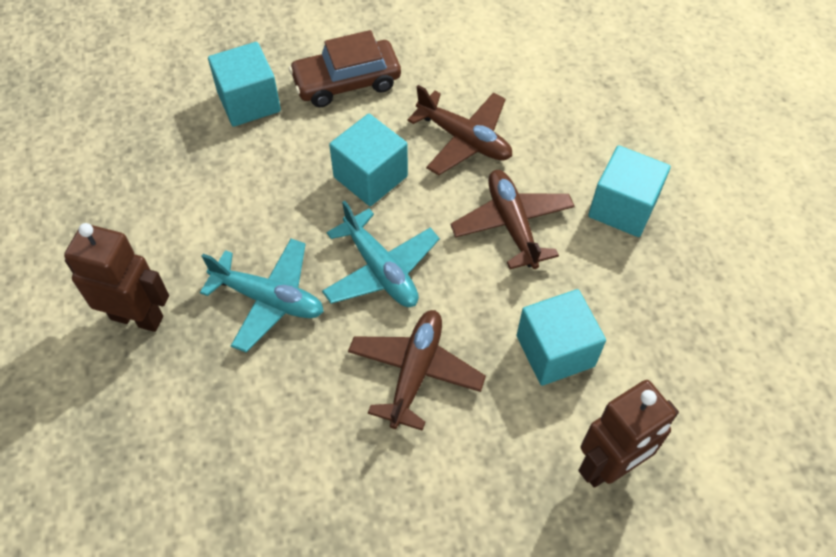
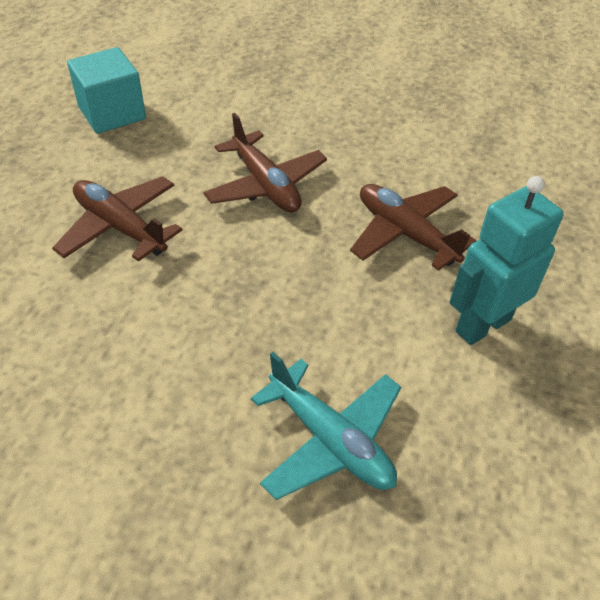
brown car: 1 -> 0
brown robot: 2 -> 0
turquoise cube: 4 -> 1
turquoise plane: 2 -> 1
turquoise robot: 0 -> 1

